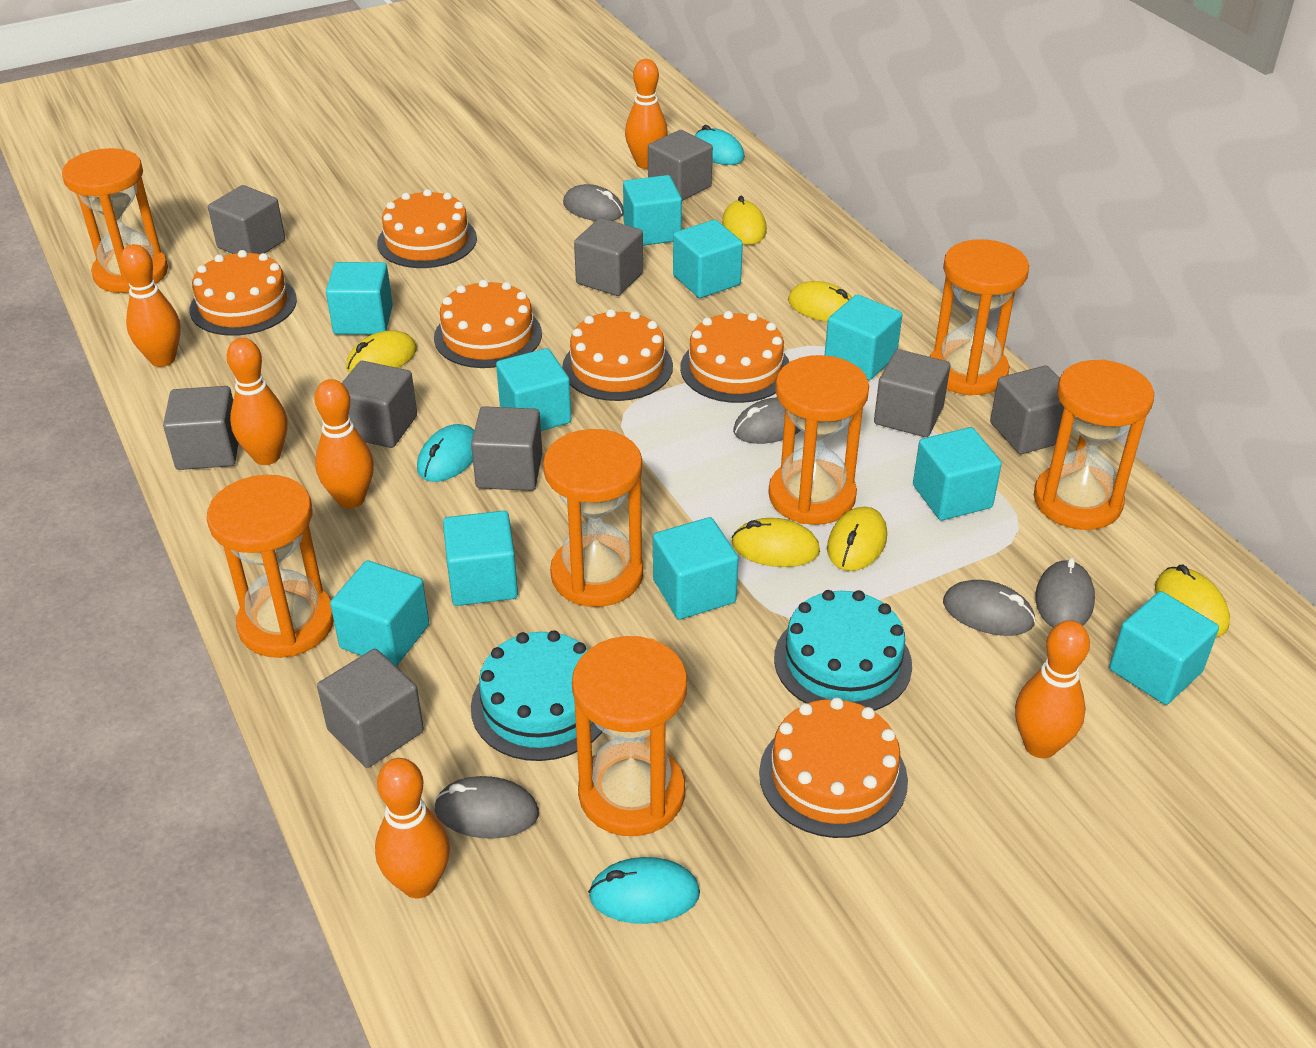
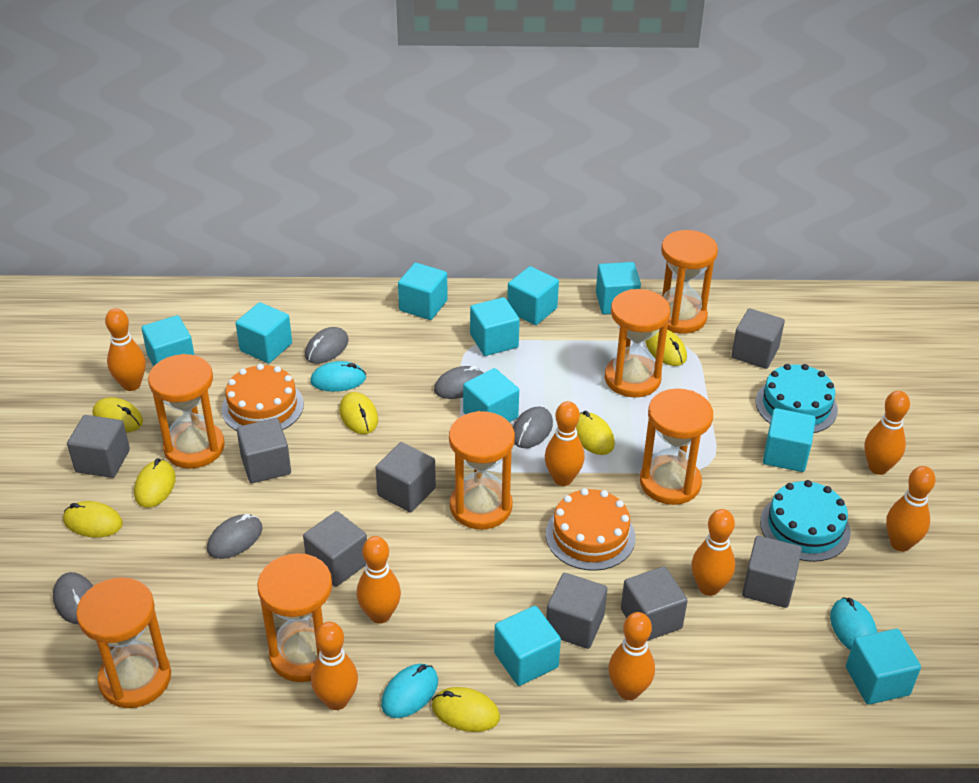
grey cube: 9 -> 8
orange bowling pin: 6 -> 8
orange cake: 6 -> 2
yellow mouse: 6 -> 7

